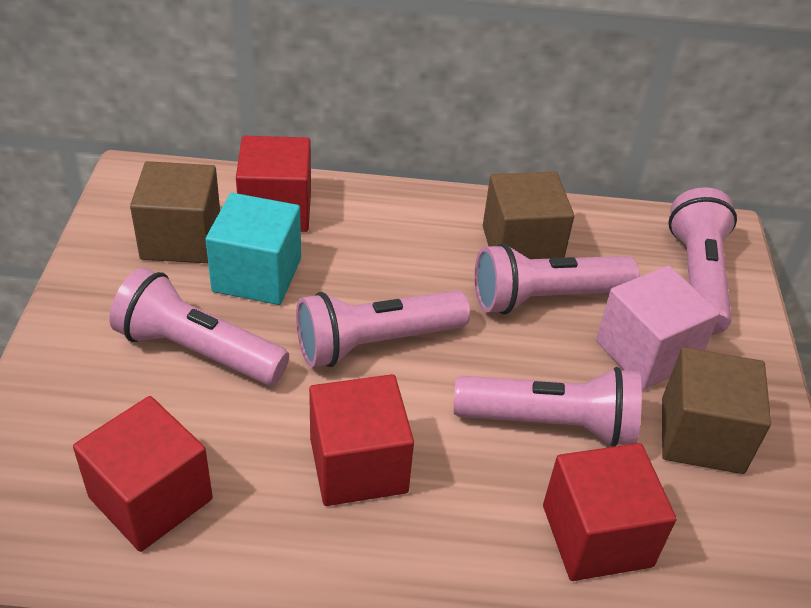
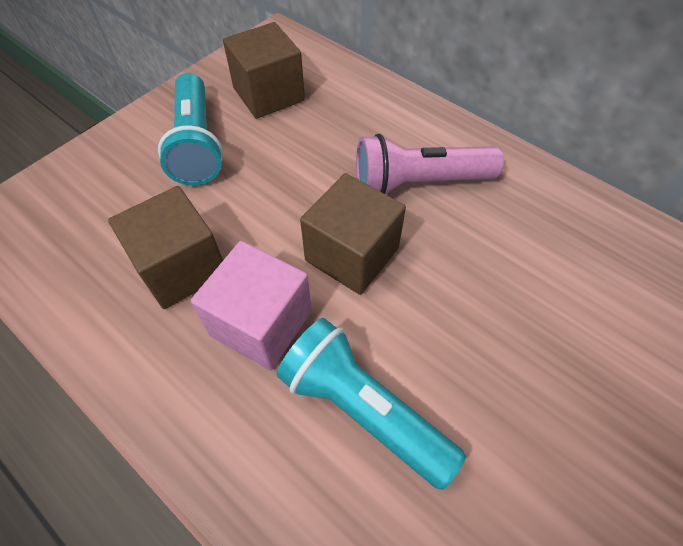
pink flashlight: 5 -> 1
red cube: 4 -> 0
turquoise cube: 1 -> 0
turquoise flashlight: 0 -> 2

